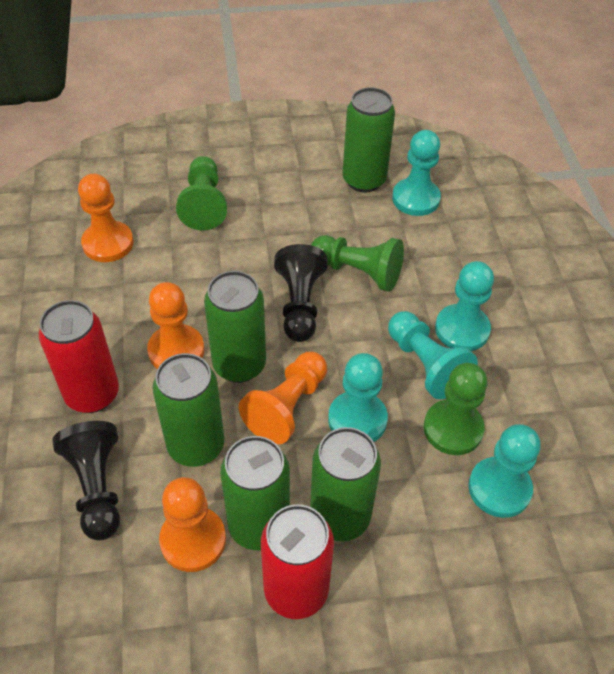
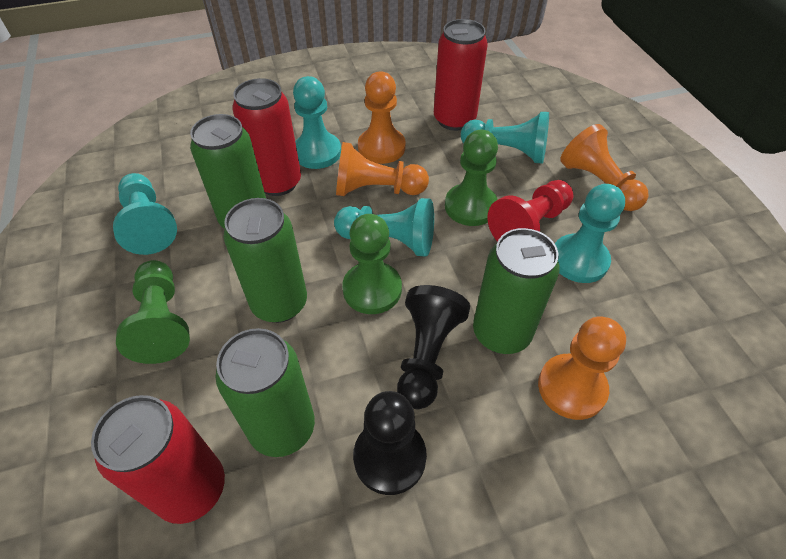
green can: 5 -> 4
red can: 2 -> 3
red pawn: 0 -> 1

